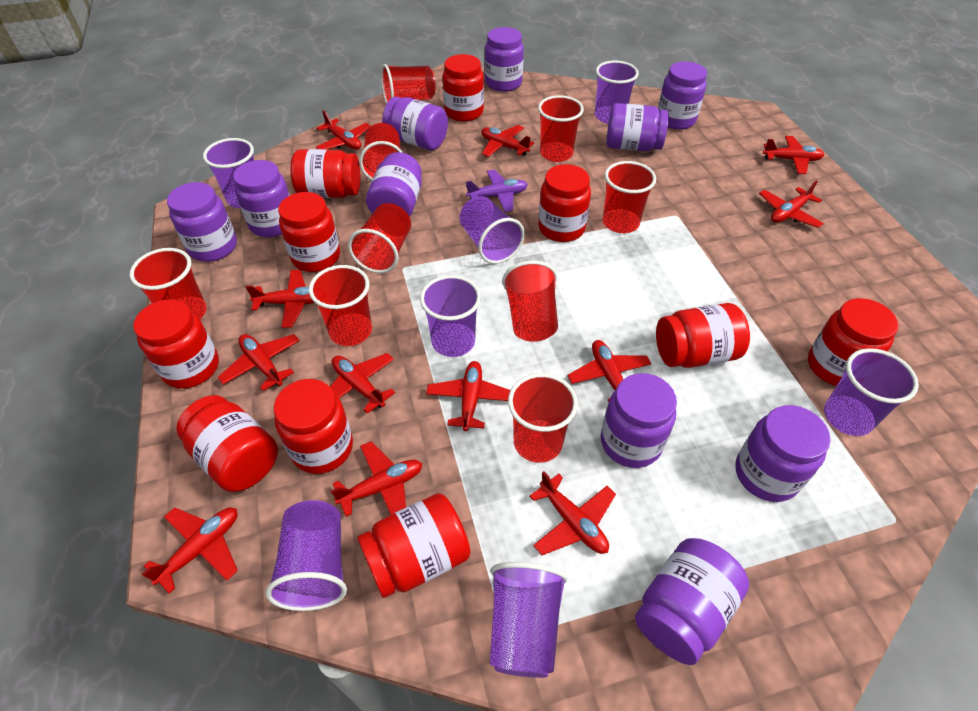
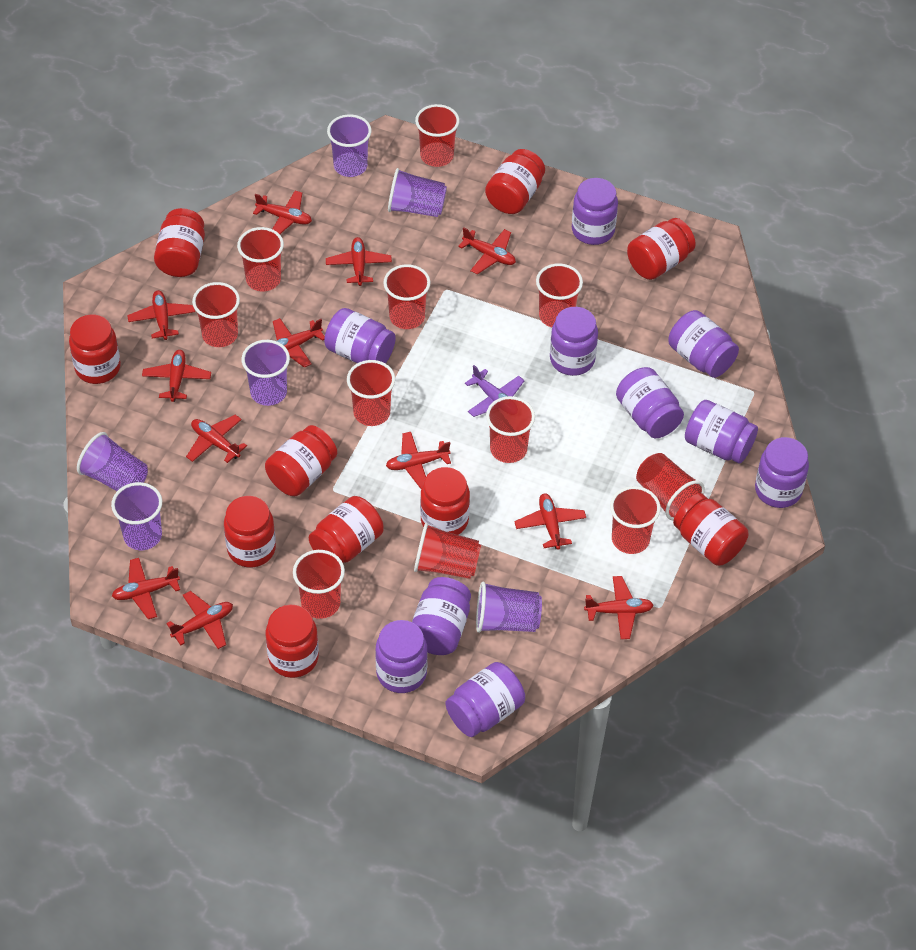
purple cup: 7 -> 6
red cup: 9 -> 11

